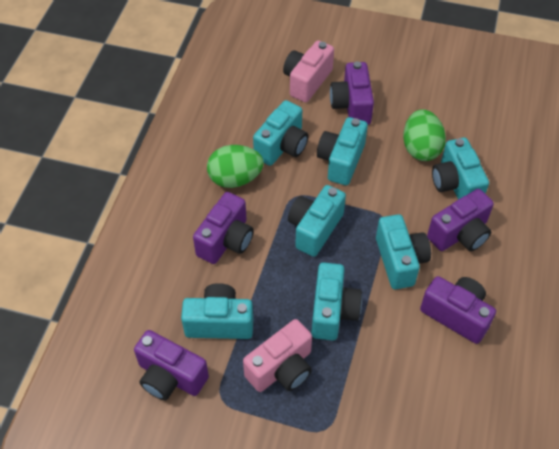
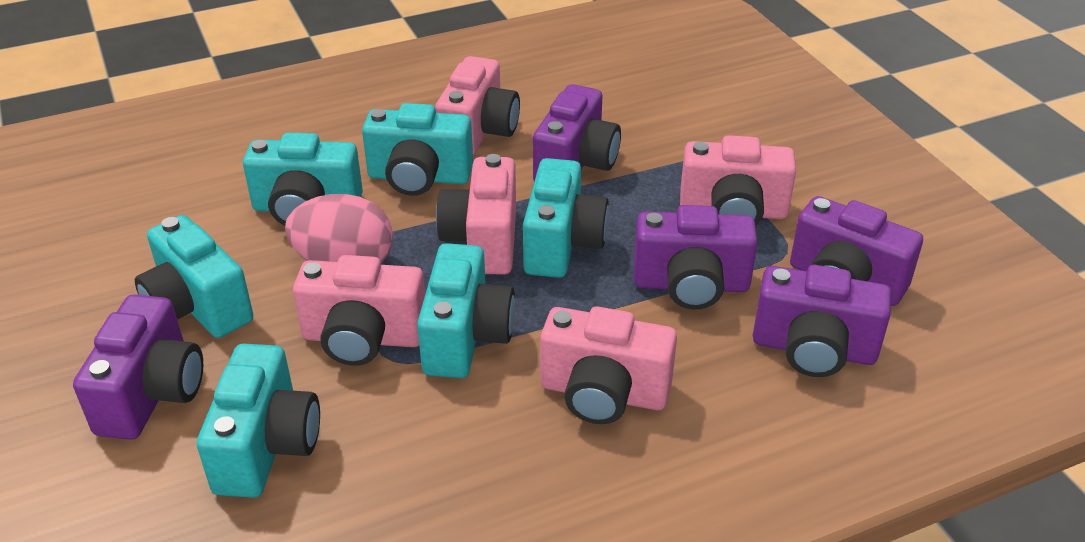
green egg: 2 -> 0
pink camera: 2 -> 5
pink egg: 0 -> 1
turquoise camera: 7 -> 6

